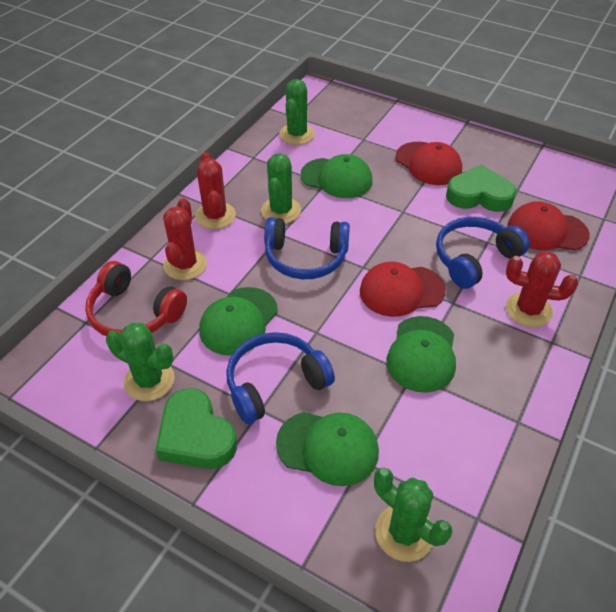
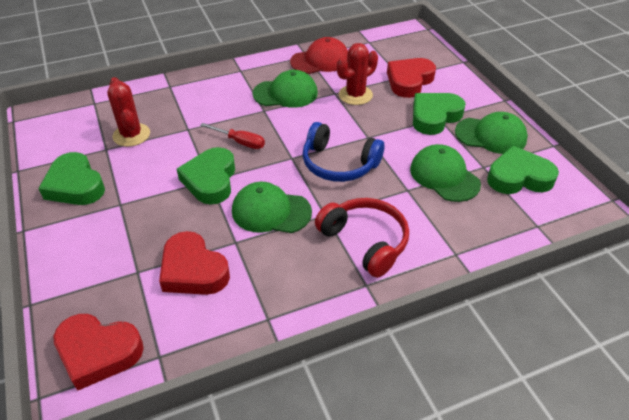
blue headphones: 3 -> 1
green cactus: 4 -> 0
green heart: 2 -> 4
red cactus: 3 -> 2
red cap: 3 -> 1
red heart: 0 -> 3
red screwdriver: 0 -> 1

